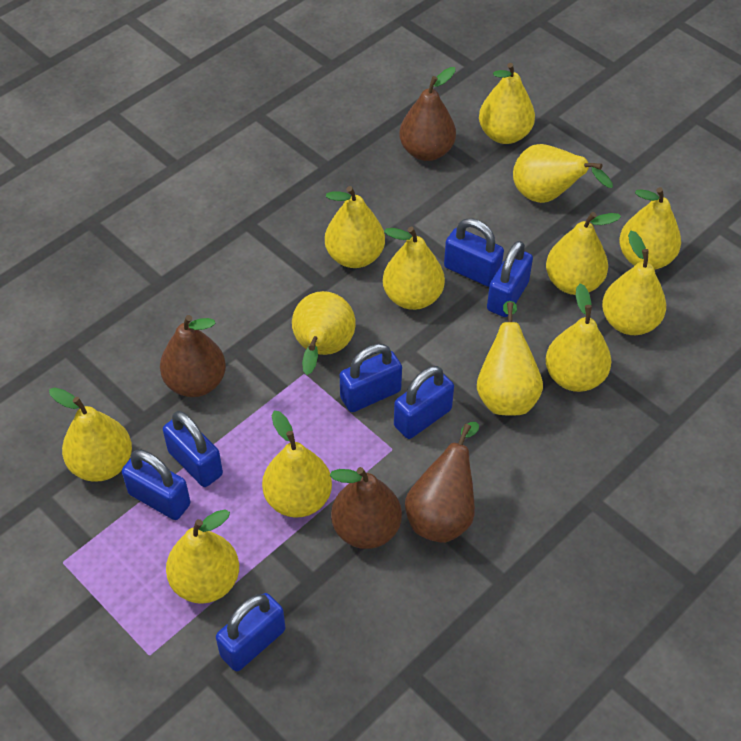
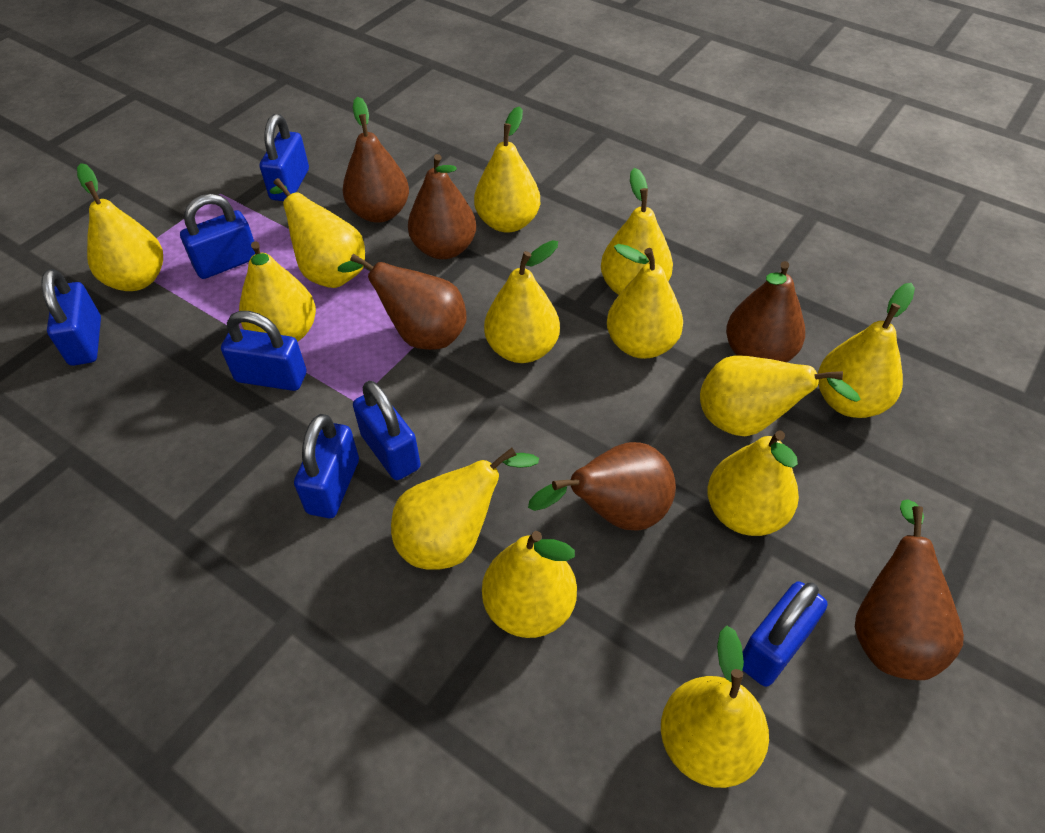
brown pear: 4 -> 6

